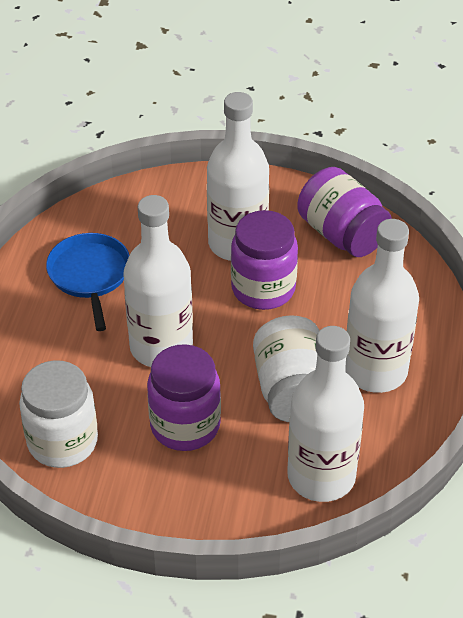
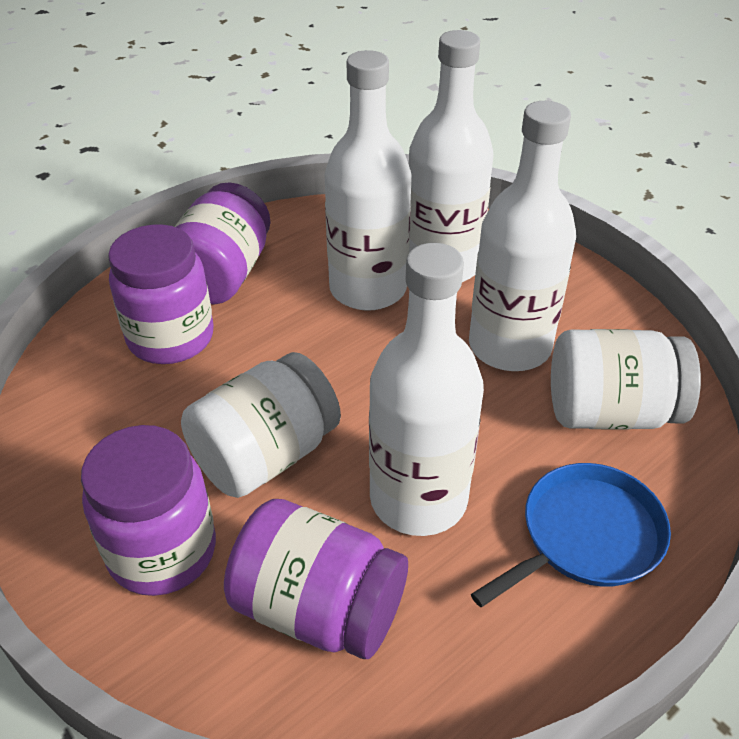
purple jar: 3 -> 4

